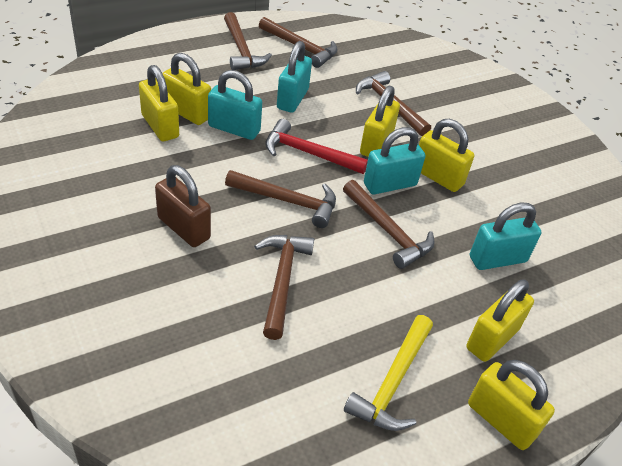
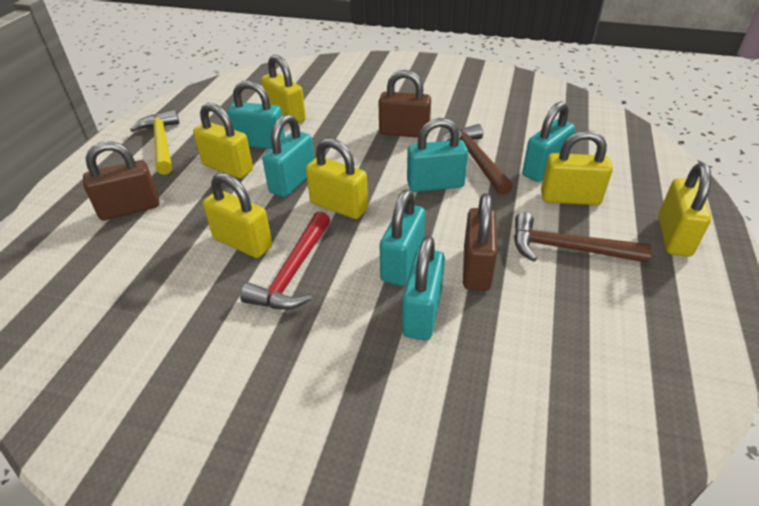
brown hammer: 6 -> 2
brown padlock: 1 -> 3
turquoise padlock: 4 -> 6

